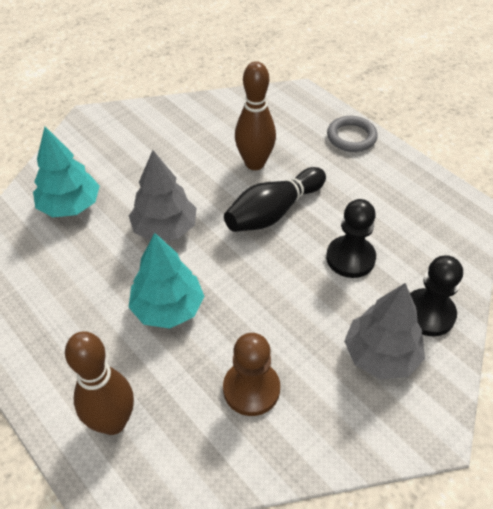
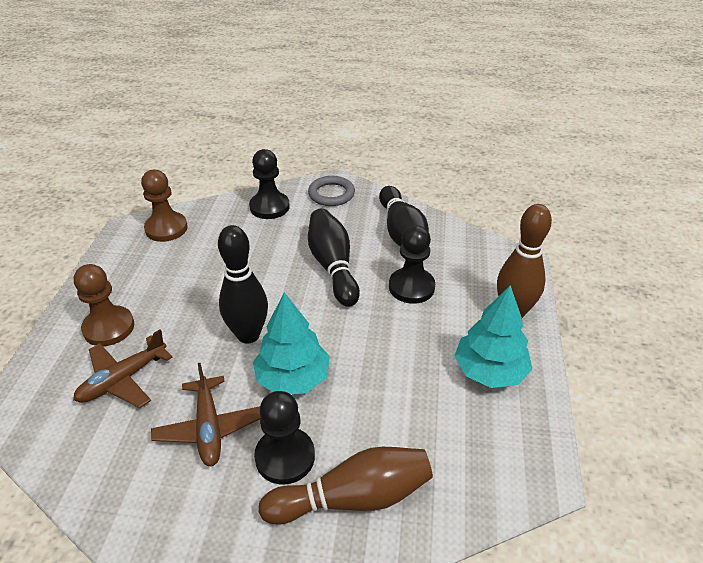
black bowling pin: 1 -> 3
black pawn: 2 -> 3
brown pawn: 1 -> 2
brown plane: 0 -> 2
grey tree: 2 -> 0

